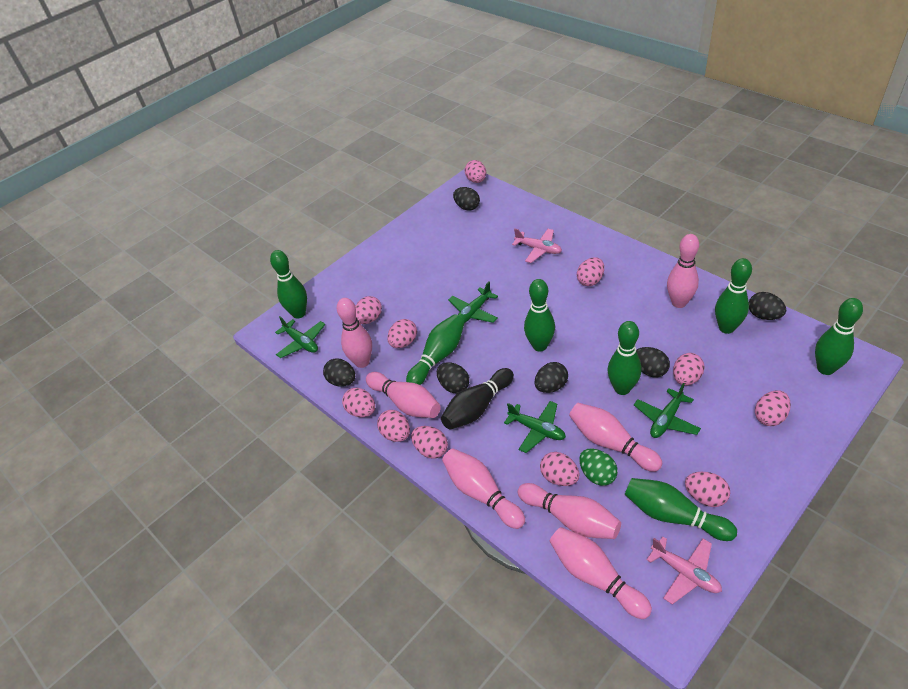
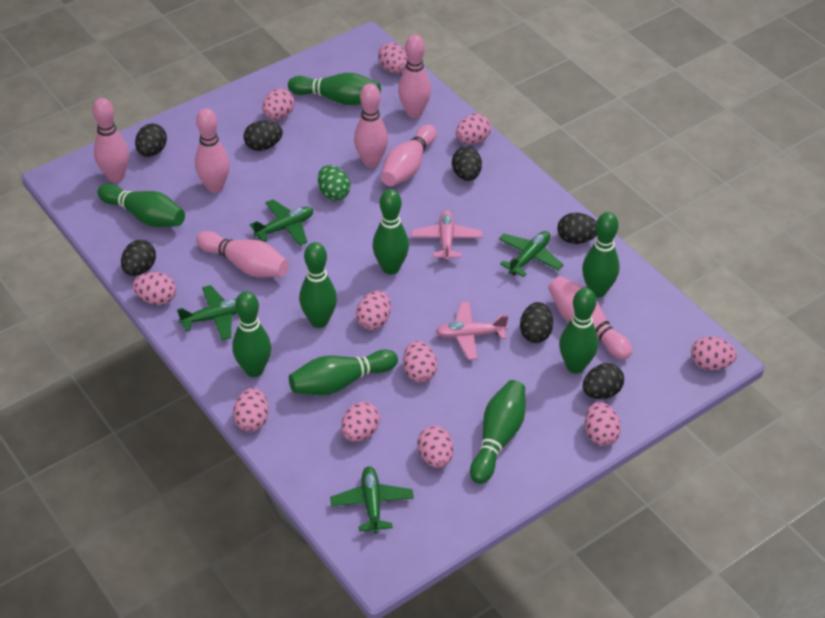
black bowling pin: 1 -> 0
black egg: 6 -> 7
green bowling pin: 7 -> 9

